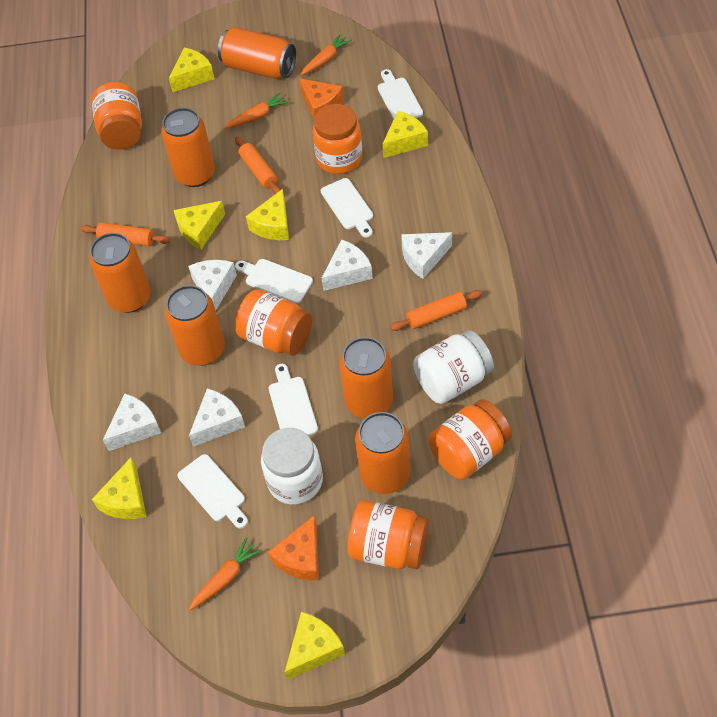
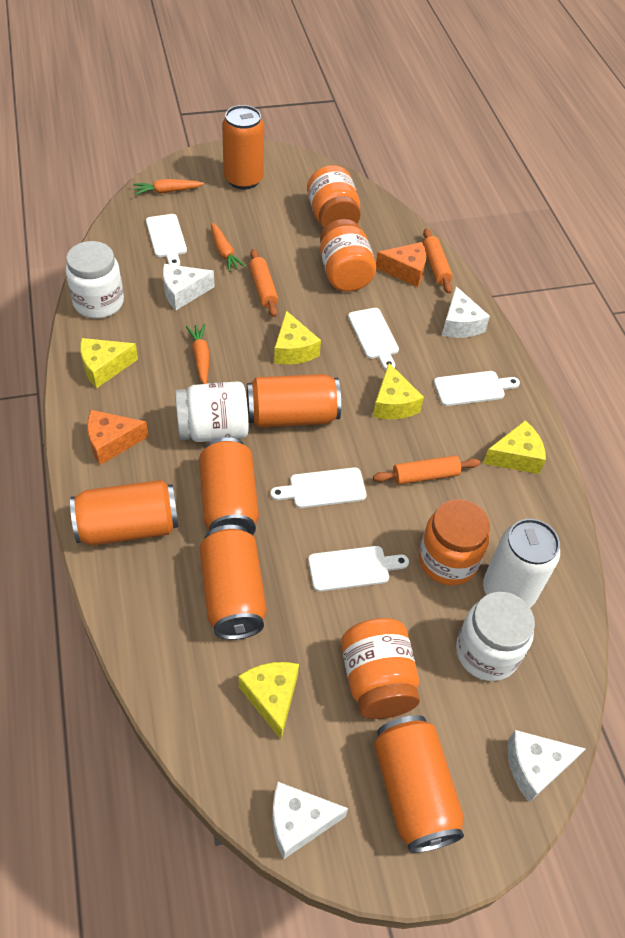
orange jar: 5 -> 4
white can: 0 -> 1
white cheese: 5 -> 4
white jar: 2 -> 3
yellow cheese: 6 -> 5

